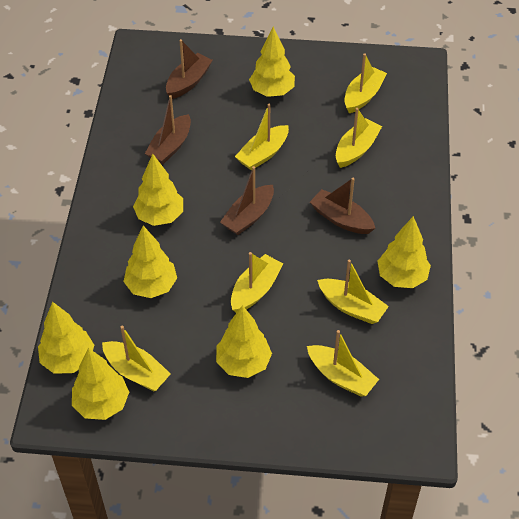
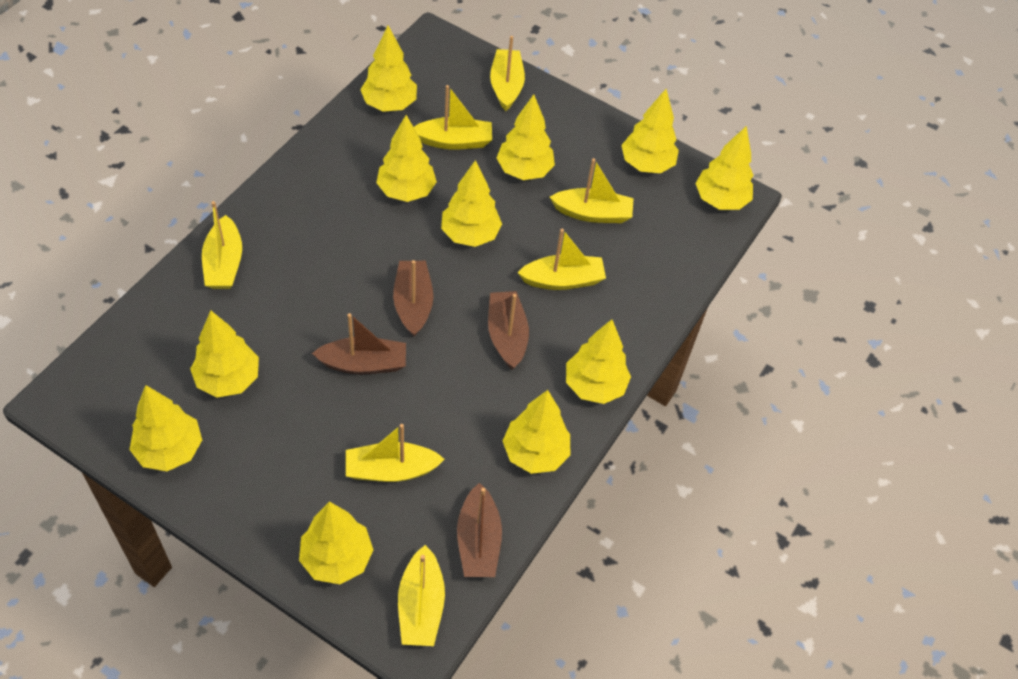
yellow tree: 7 -> 11

